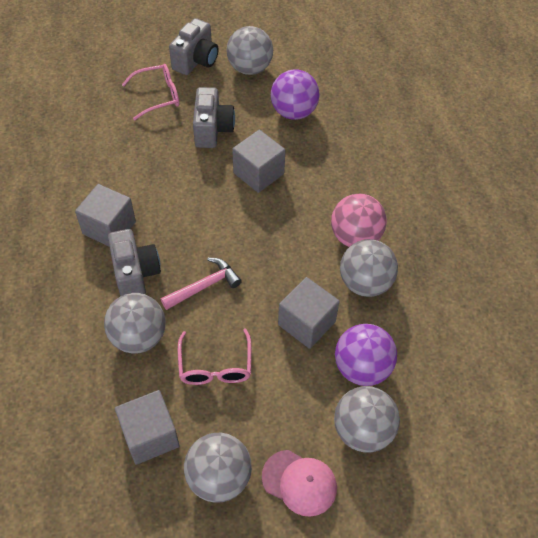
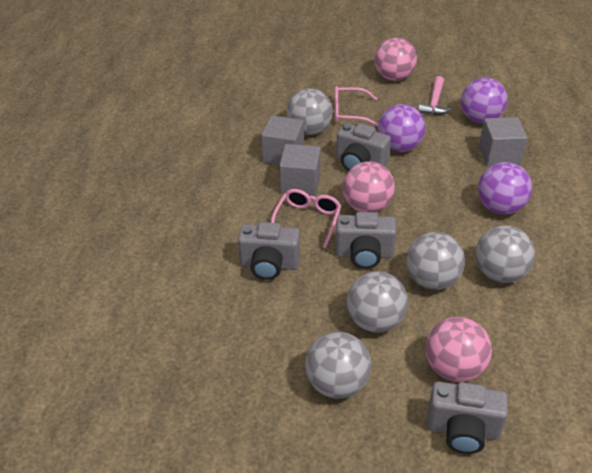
grey camera: 3 -> 4
grey cube: 4 -> 3
pink ball: 1 -> 3
pink cap: 1 -> 0
purple ball: 2 -> 3

